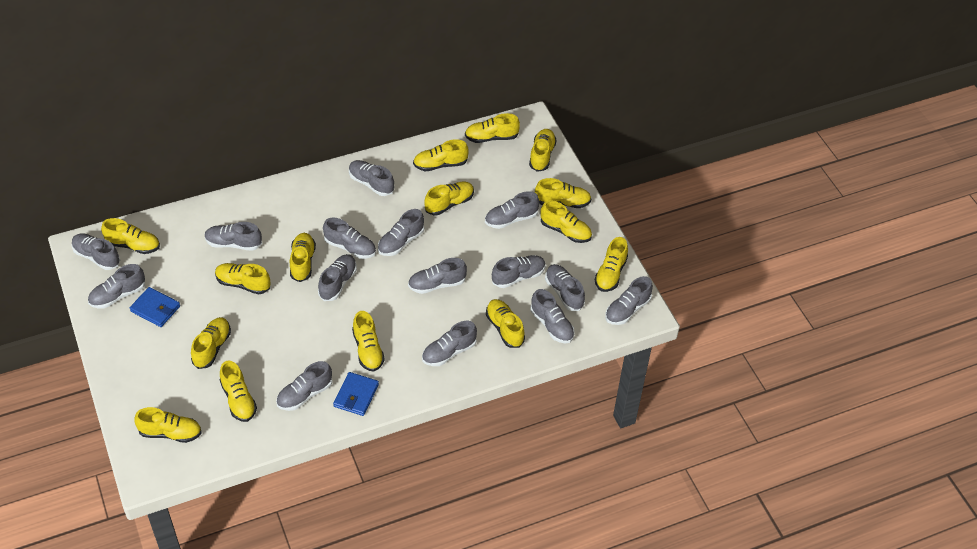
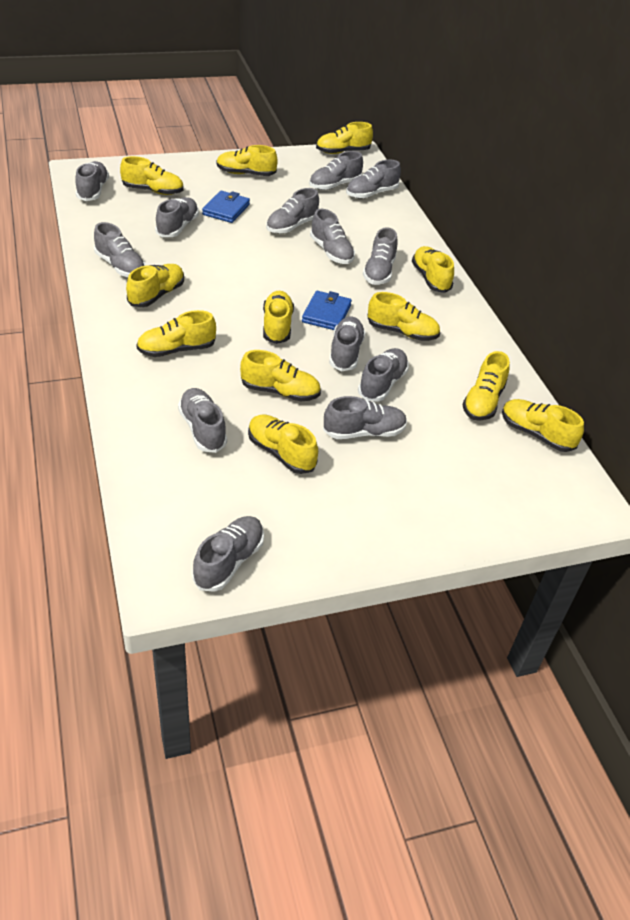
grey shoe: 15 -> 13
yellow shoe: 15 -> 12

